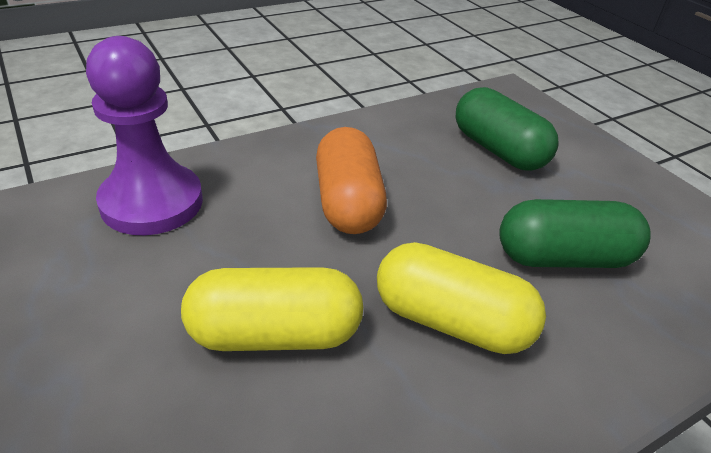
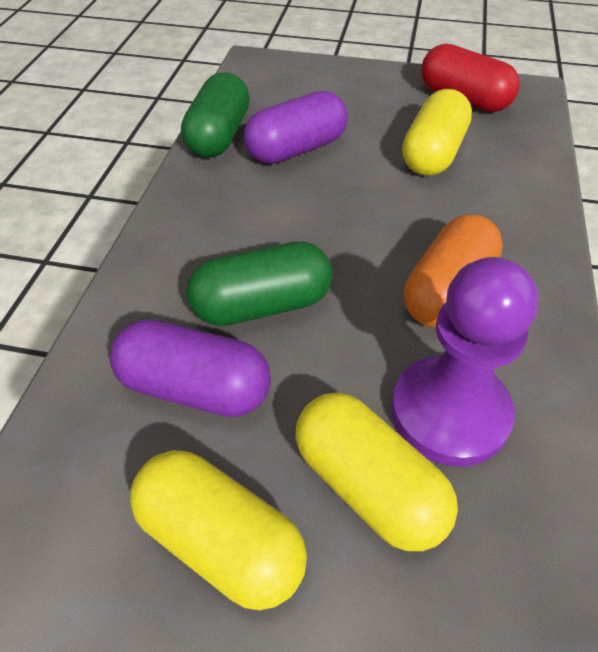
purple capsule: 0 -> 2
red capsule: 0 -> 1
yellow capsule: 2 -> 3

